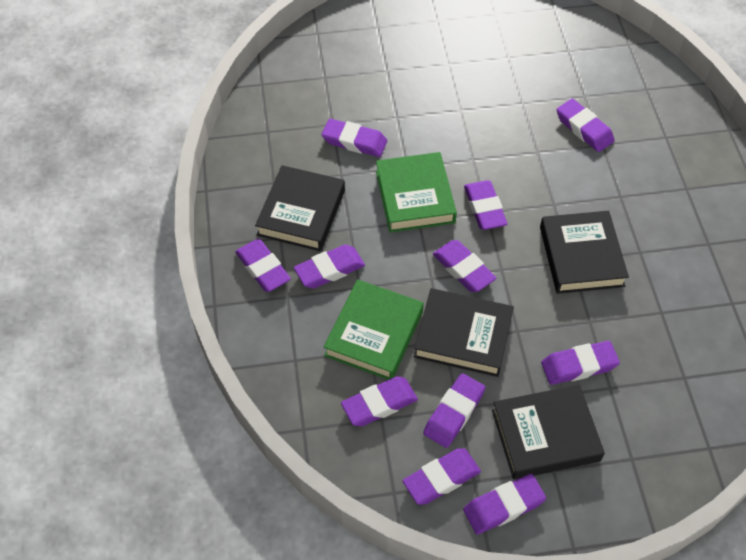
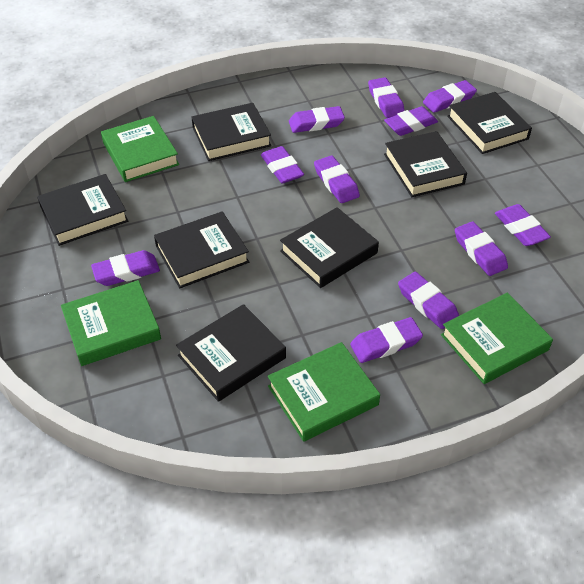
black book: 4 -> 7
green book: 2 -> 4

